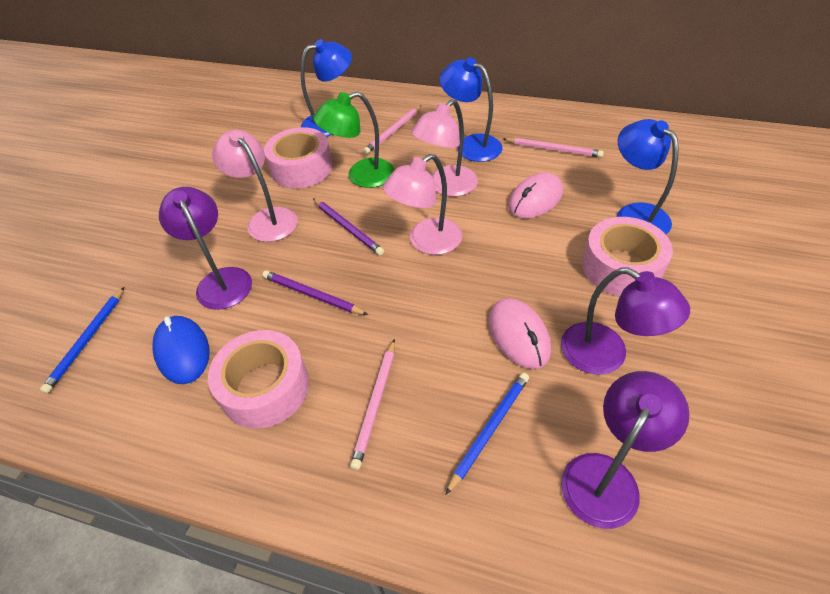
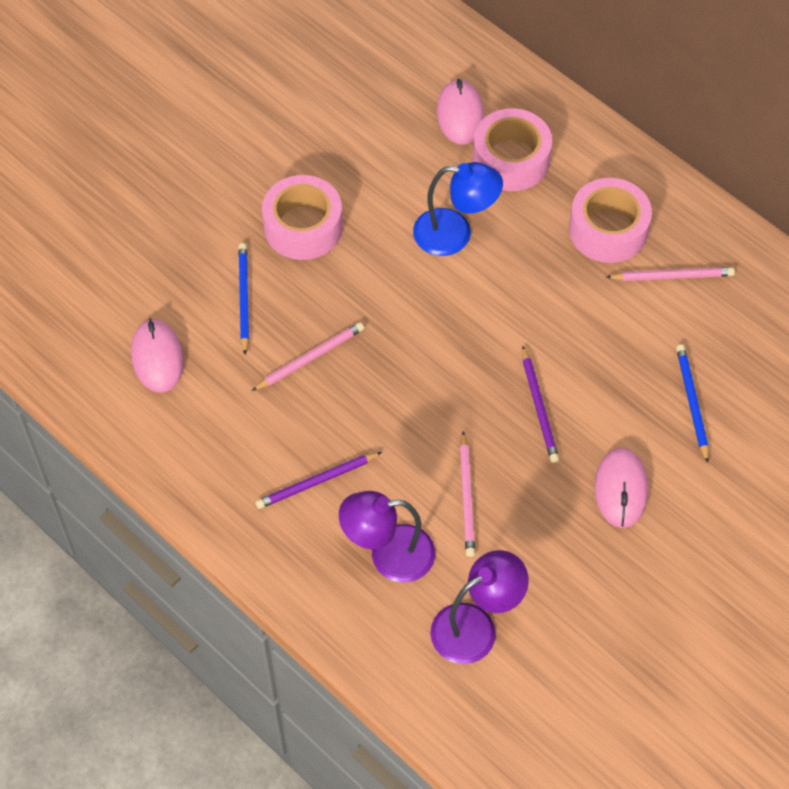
blue lamp: 3 -> 1
blue mouse: 1 -> 0
green lamp: 1 -> 0
pink lamp: 3 -> 0
pink mouse: 2 -> 3
purple lamp: 3 -> 2

